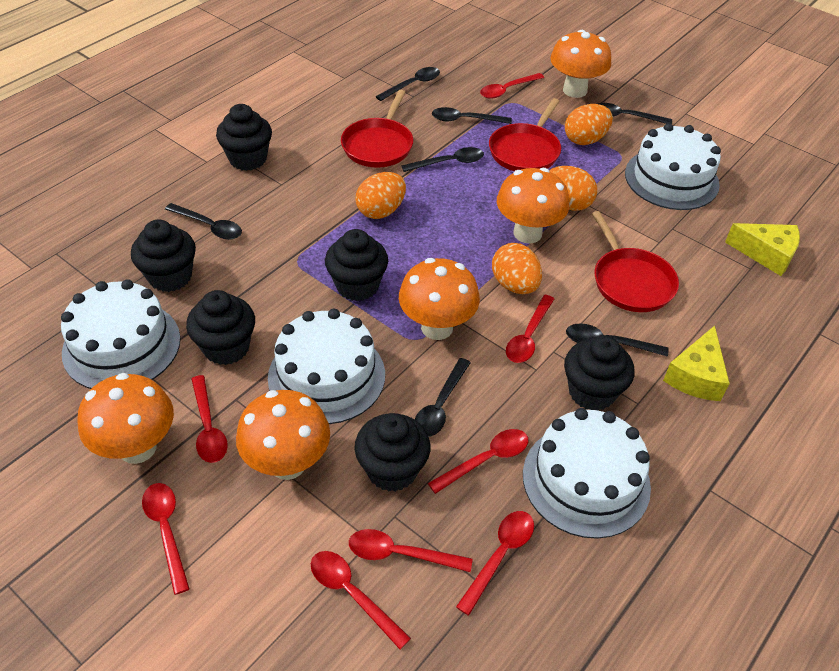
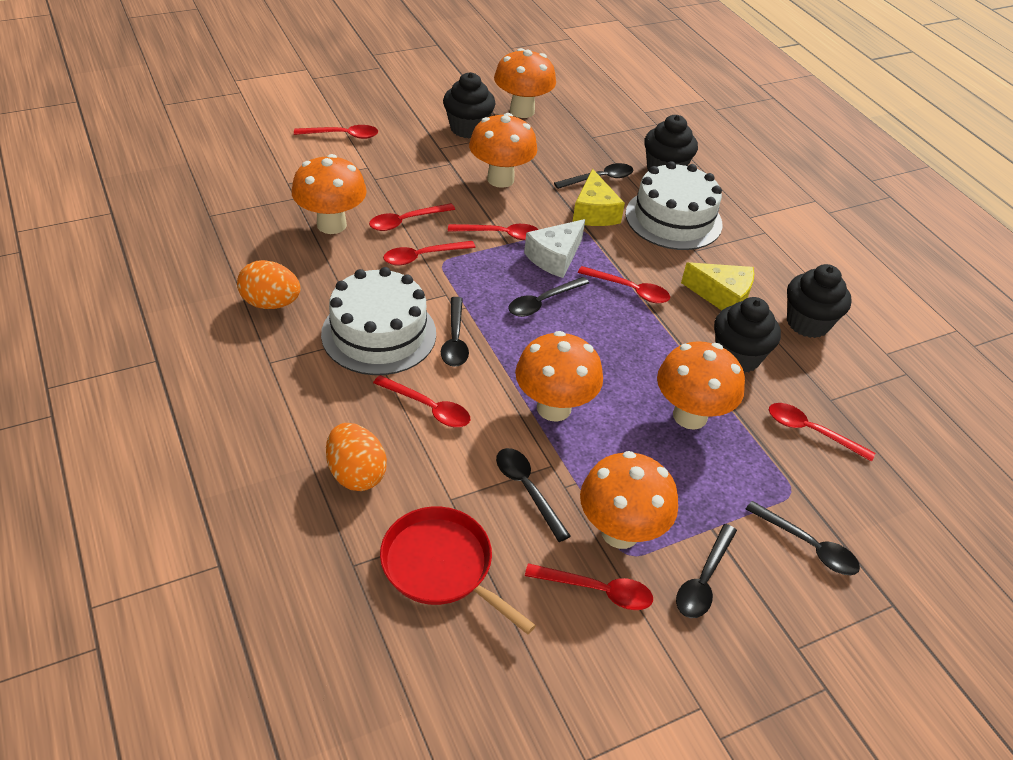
black cupcake: 6 -> 4
black spoon: 7 -> 6
orange egg: 4 -> 2
orange mushroom: 5 -> 6
red pan: 3 -> 1
white cake: 4 -> 2
white cheese: 0 -> 1

